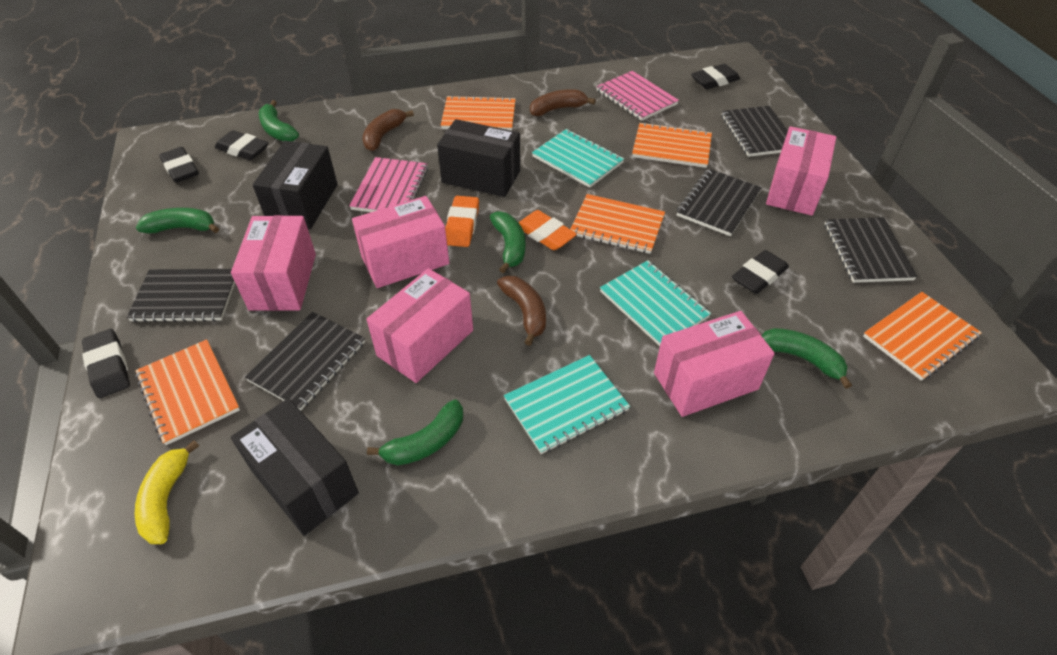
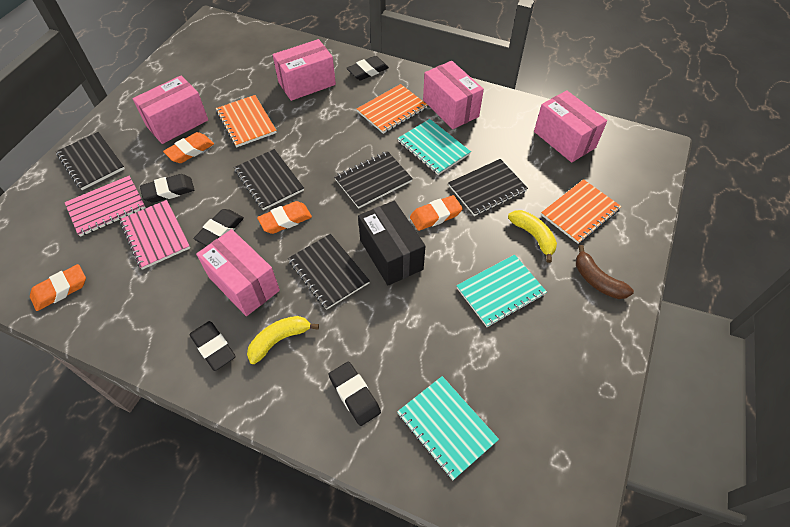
black box: 3 -> 1
brown banana: 3 -> 1
green banana: 5 -> 0
orange eraser: 2 -> 4
orange notebook: 5 -> 3
yellow banana: 1 -> 2

